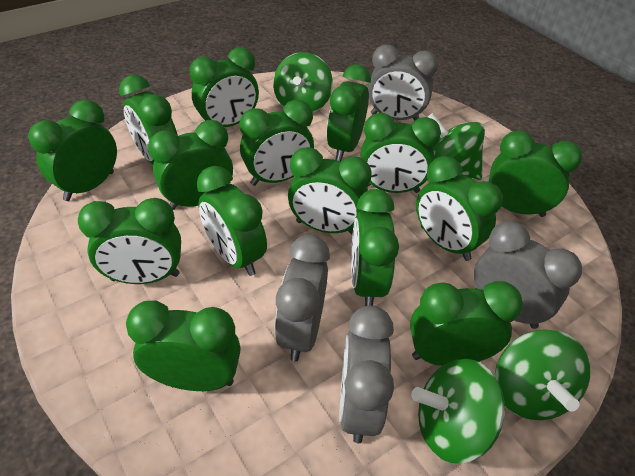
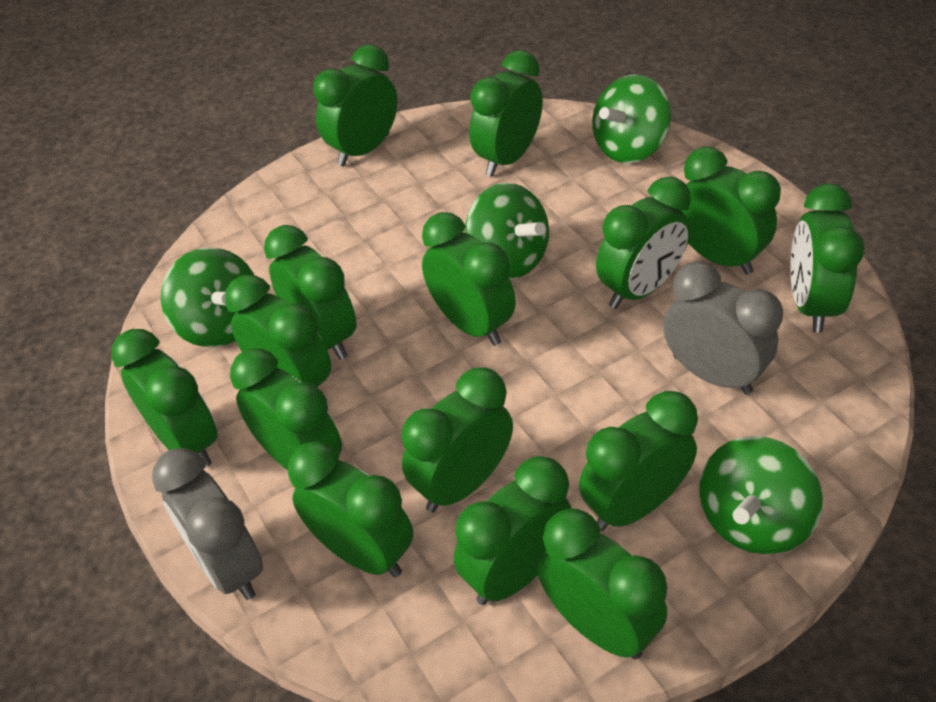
grey clock: 4 -> 2

